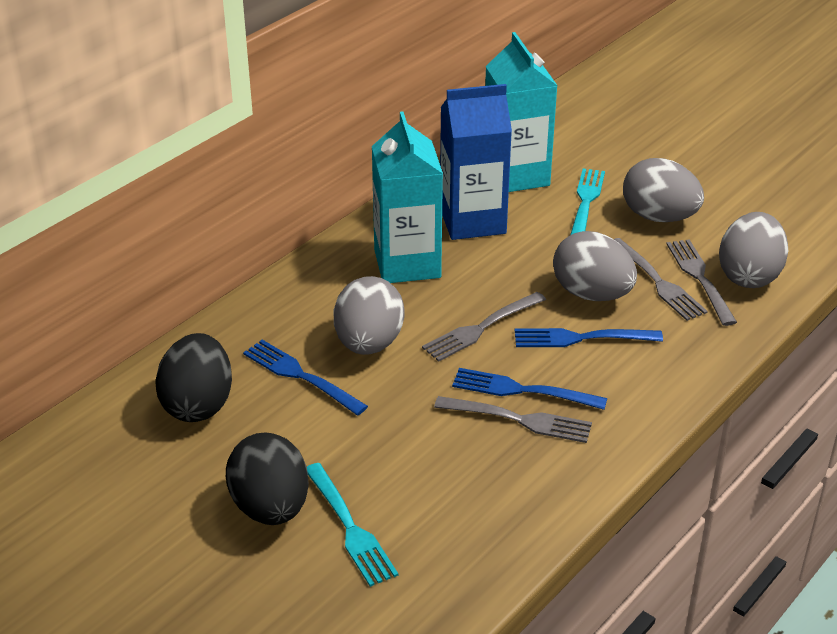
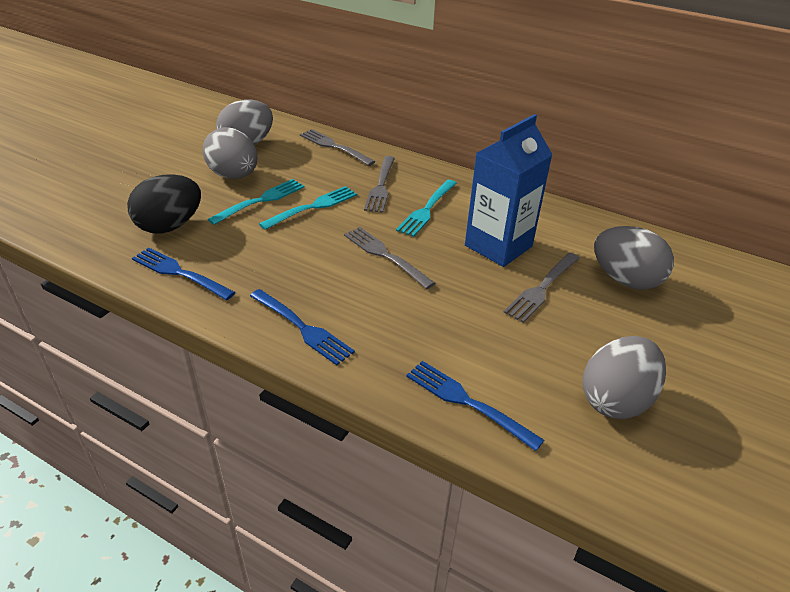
black egg: 2 -> 1
turquoise carton: 2 -> 0
turquoise fork: 2 -> 3

